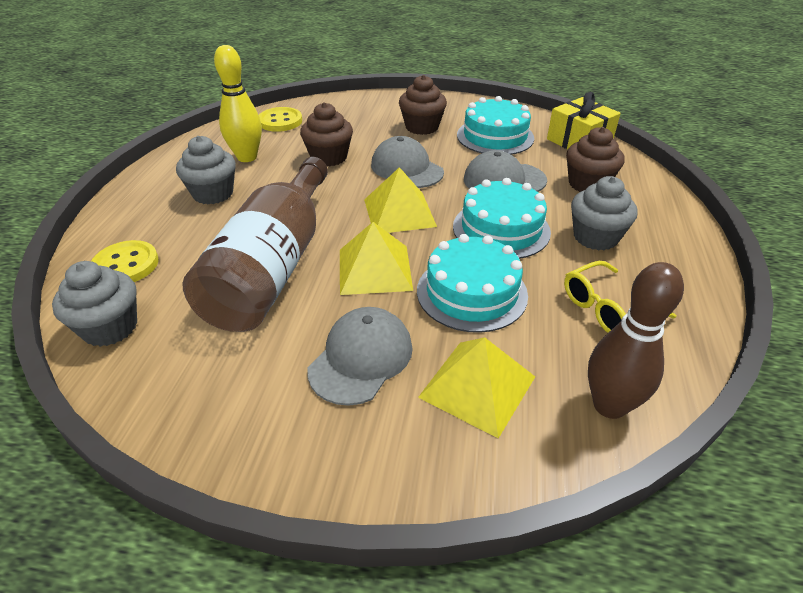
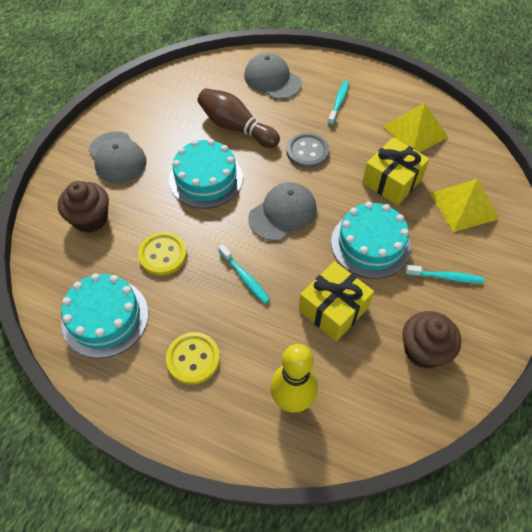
brown bottle: 1 -> 0
brown cupcake: 3 -> 2
grey button: 0 -> 1
grey cupcake: 3 -> 0
turquoise toothbrush: 0 -> 3
yellow gift: 1 -> 2
yellow glasses: 1 -> 0
yellow pyramid: 3 -> 2

